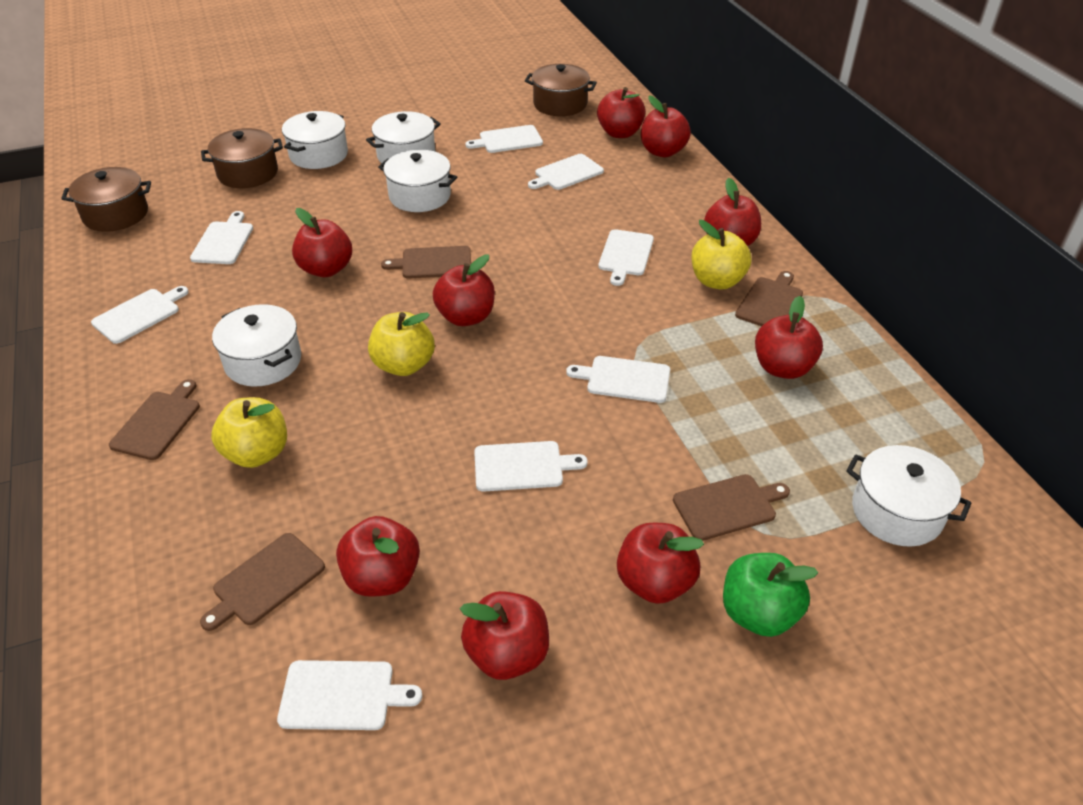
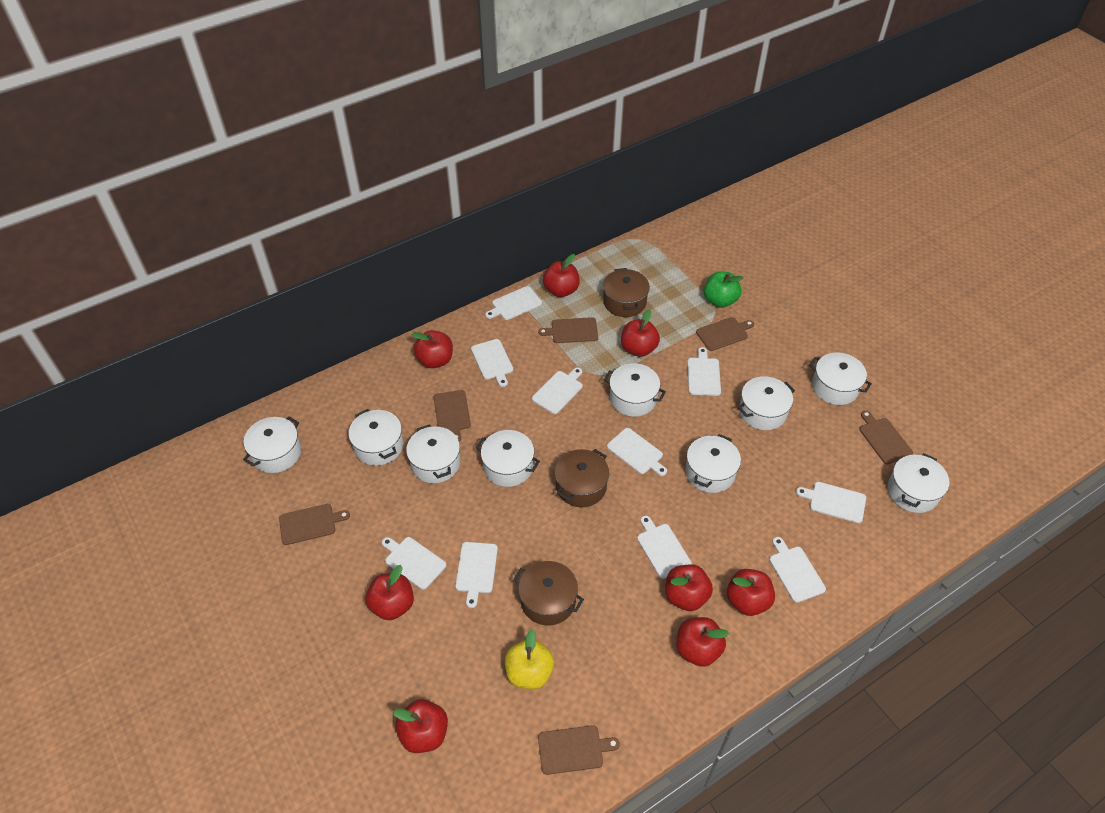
brown cutting board: 5 -> 6
red apple: 9 -> 8
white cutting board: 8 -> 10
white pot: 5 -> 9
yellow apple: 3 -> 1

